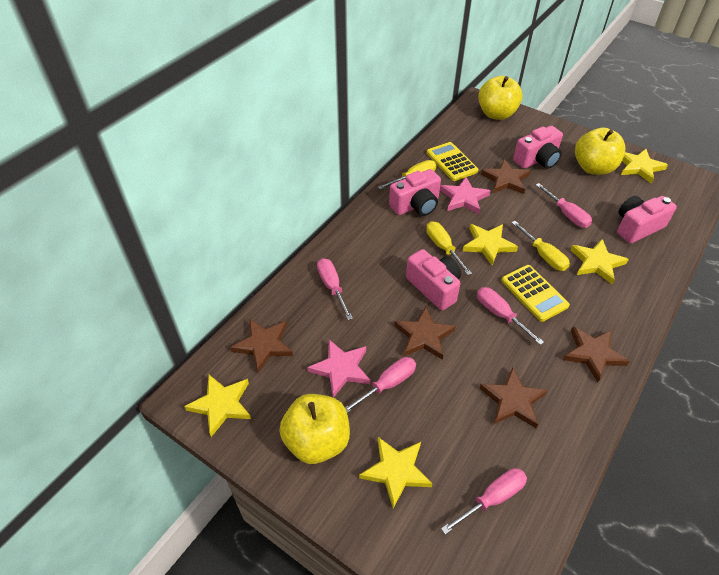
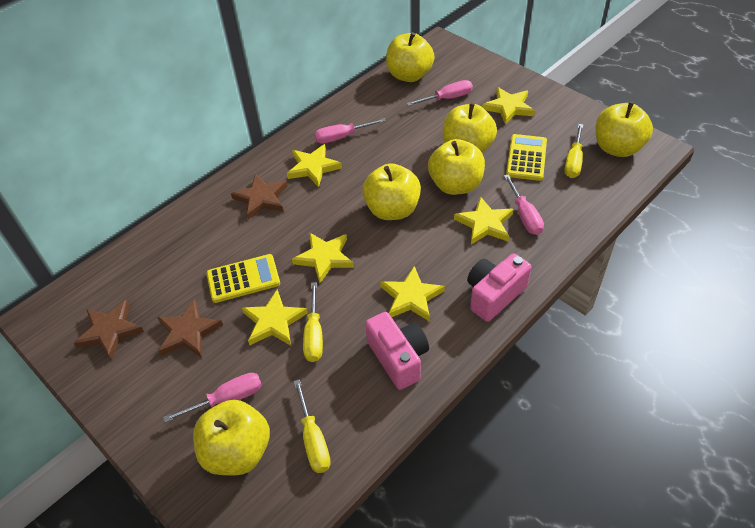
brown star: 5 -> 3
pink camera: 4 -> 2
pink screwdriver: 5 -> 4
pink star: 2 -> 0
yellow apple: 3 -> 6
yellow star: 5 -> 6

